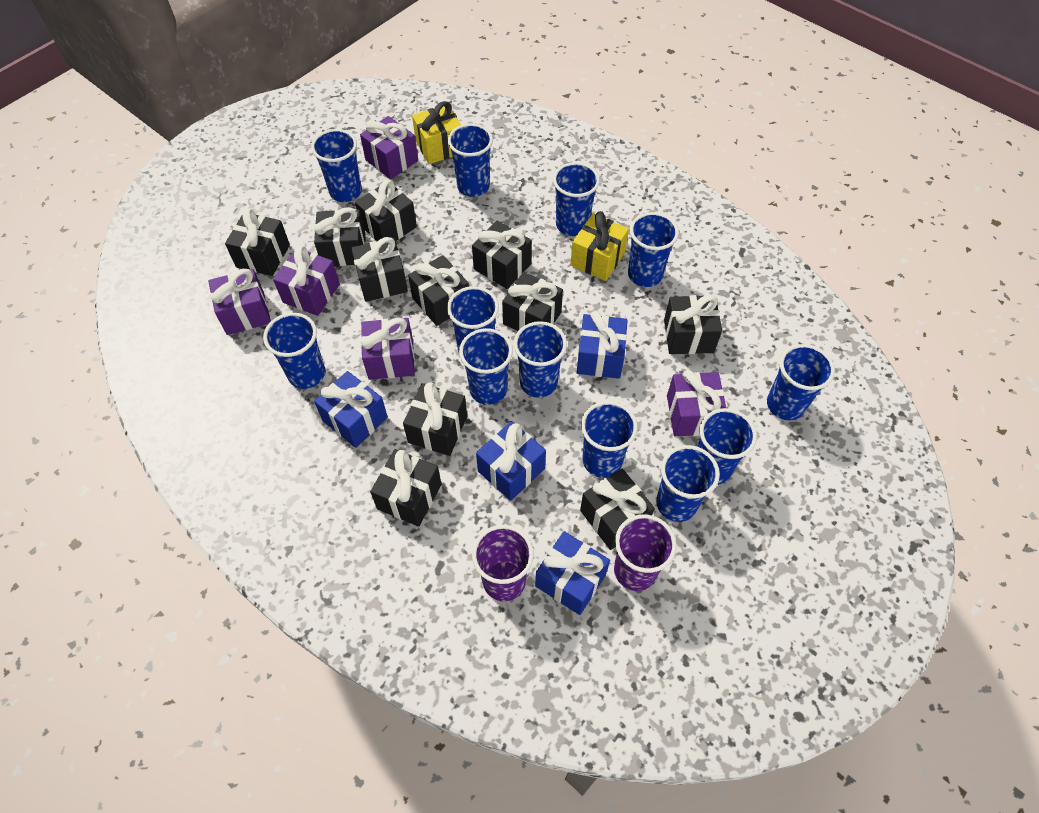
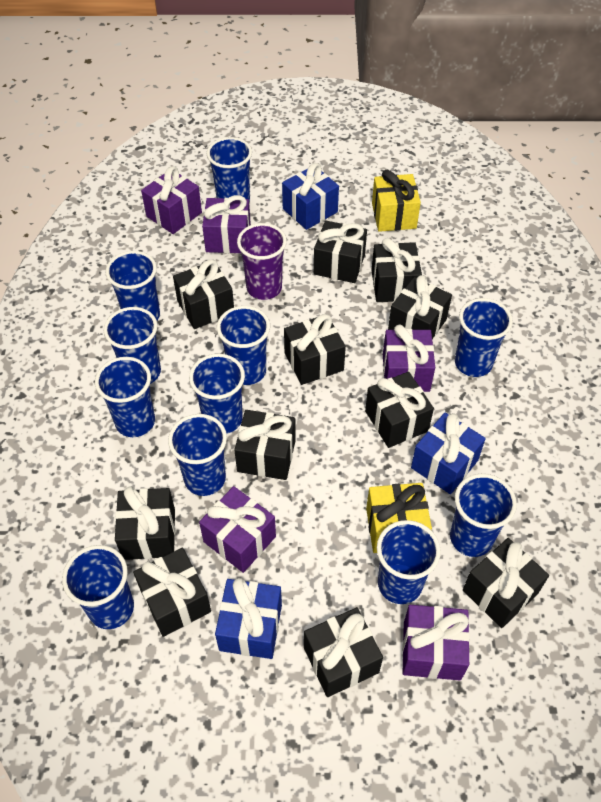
blue cup: 12 -> 11
blue gift: 4 -> 3
purple cup: 2 -> 1

